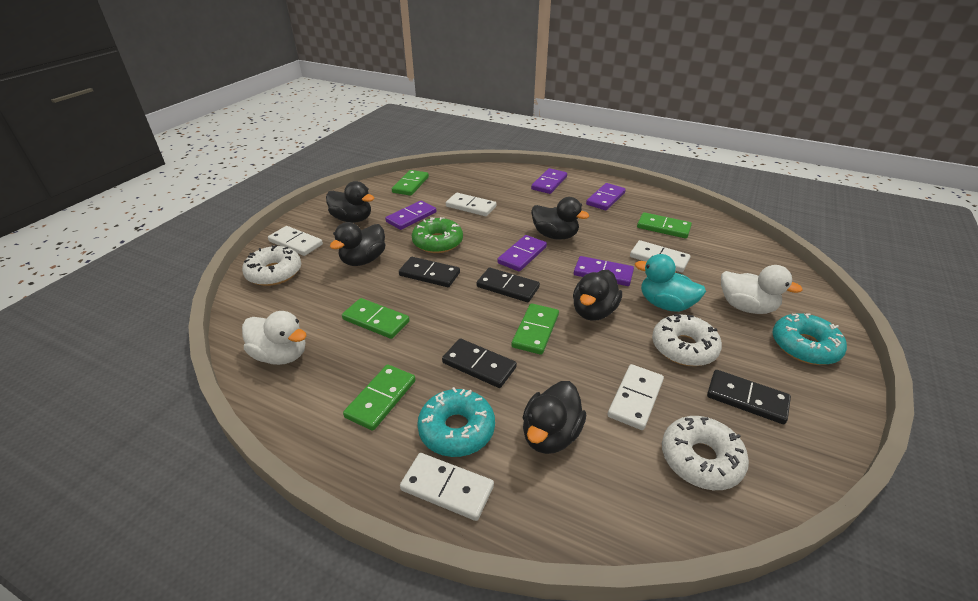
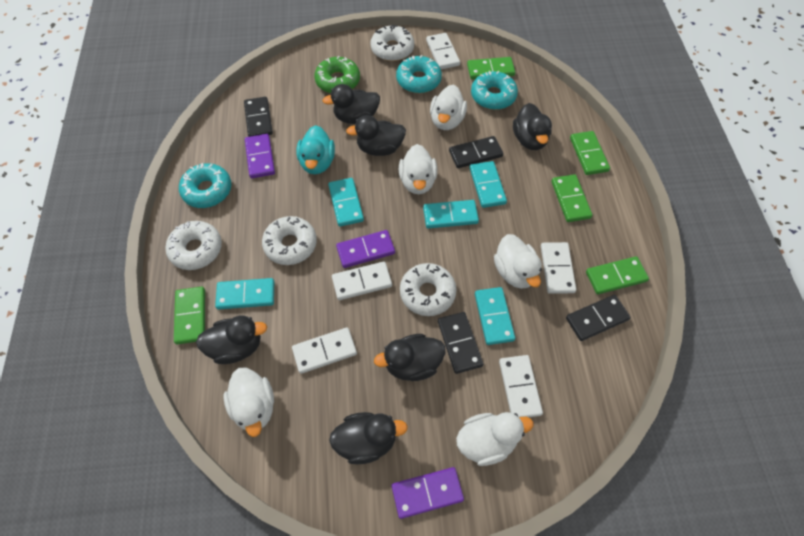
black duck: 5 -> 6
purple domino: 5 -> 3
turquoise domino: 0 -> 5
turquoise donut: 2 -> 3
white donut: 3 -> 4
white duck: 2 -> 5

